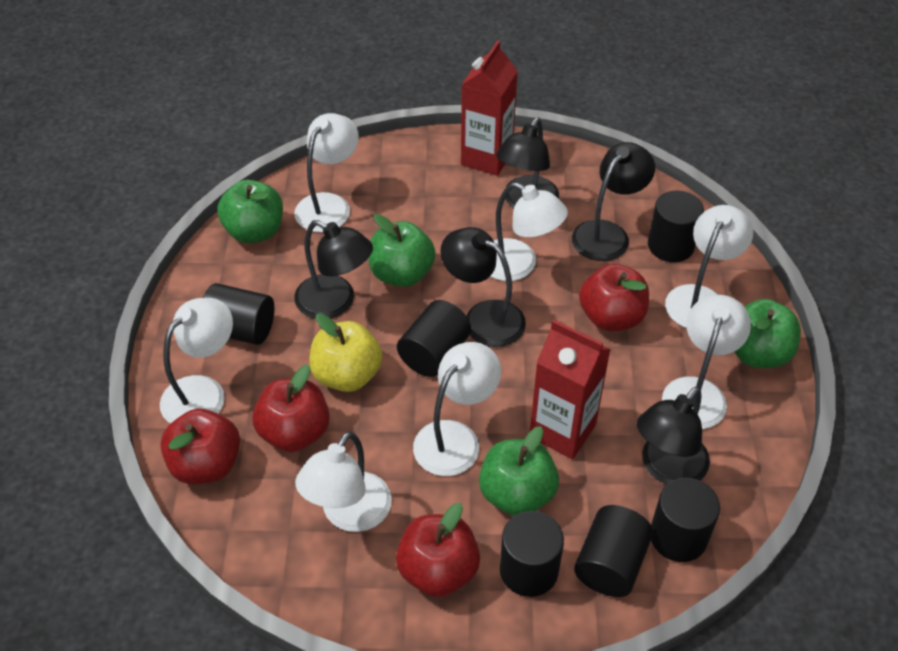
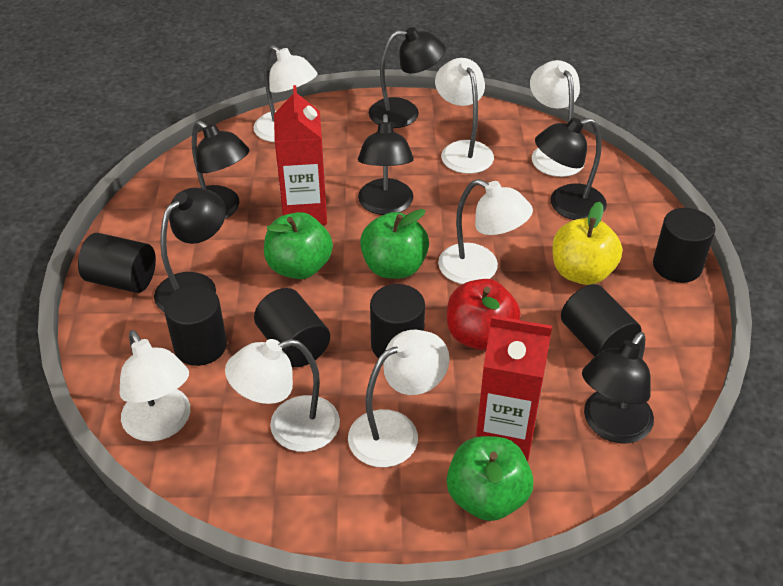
black lamp: 5 -> 6
green apple: 4 -> 3
red apple: 4 -> 1

